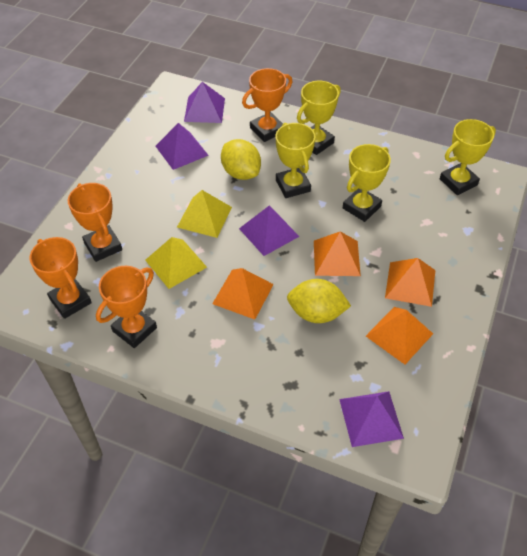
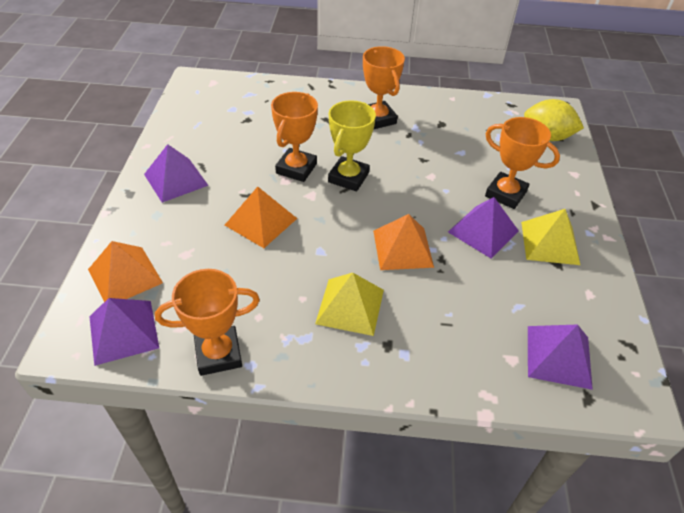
orange pyramid: 4 -> 3
yellow lemon: 2 -> 1
yellow trophy: 4 -> 1

